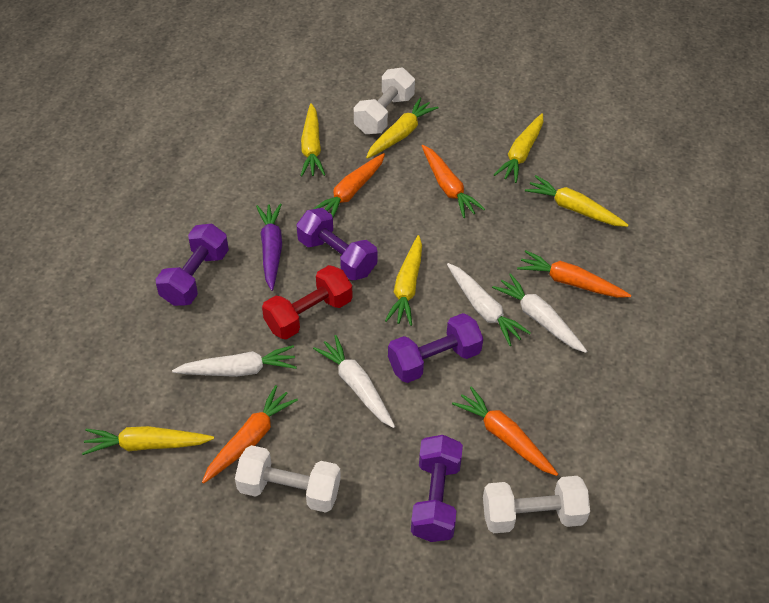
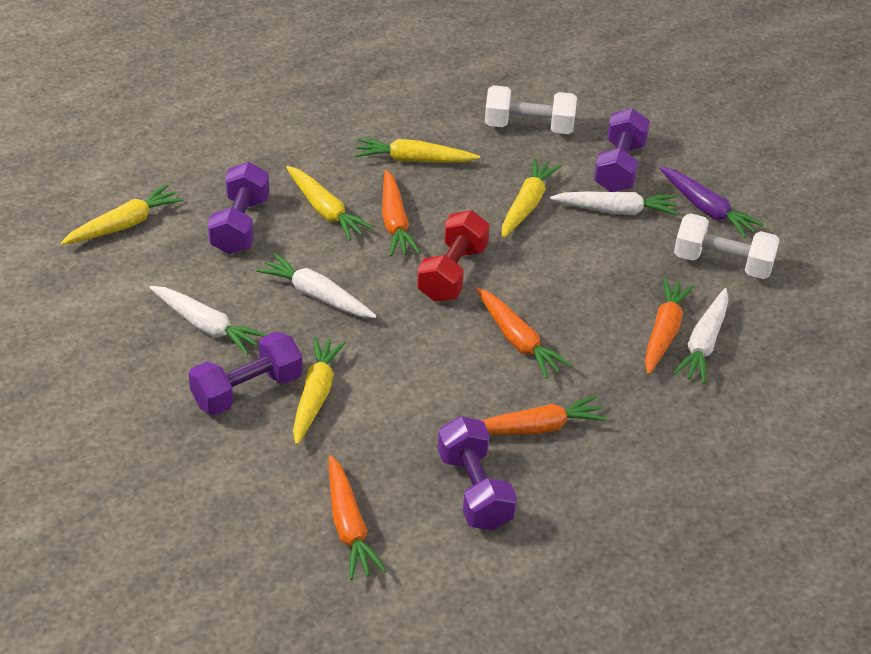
white dumbbell: 3 -> 2
yellow carrot: 6 -> 5

